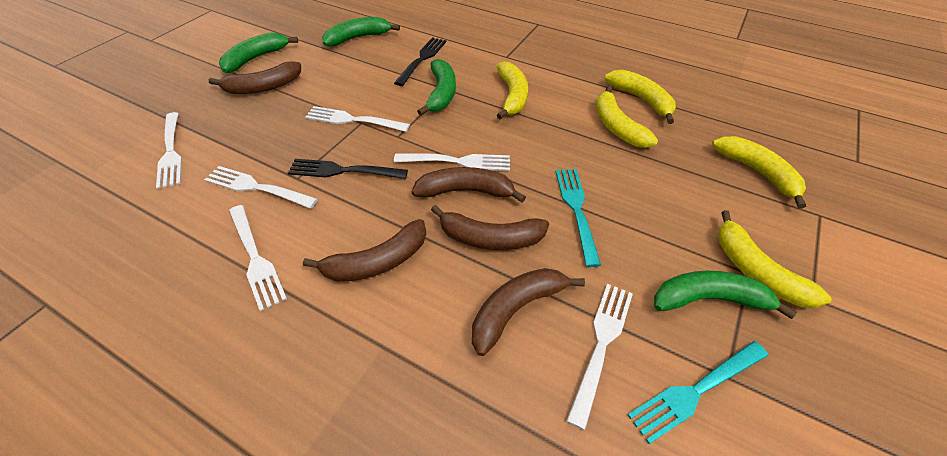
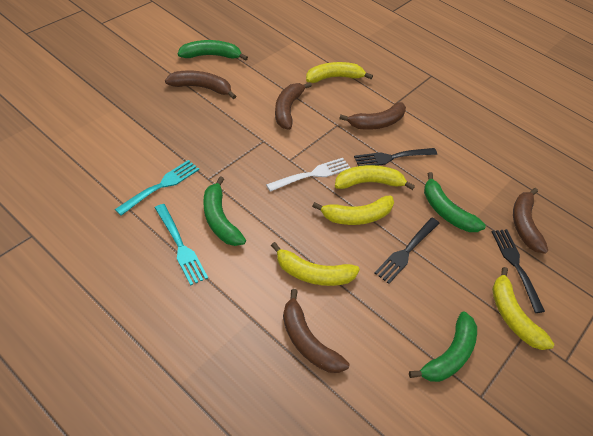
black fork: 2 -> 3
white fork: 6 -> 1

